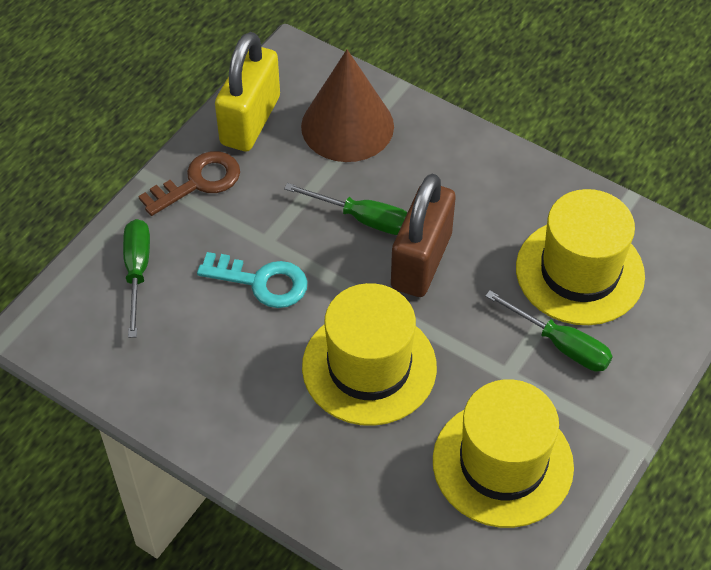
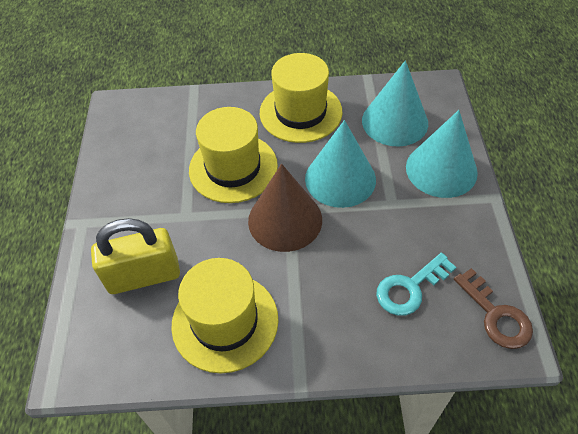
brown padlock: 1 -> 0
green screwdriver: 3 -> 0
turquoise cone: 0 -> 3

